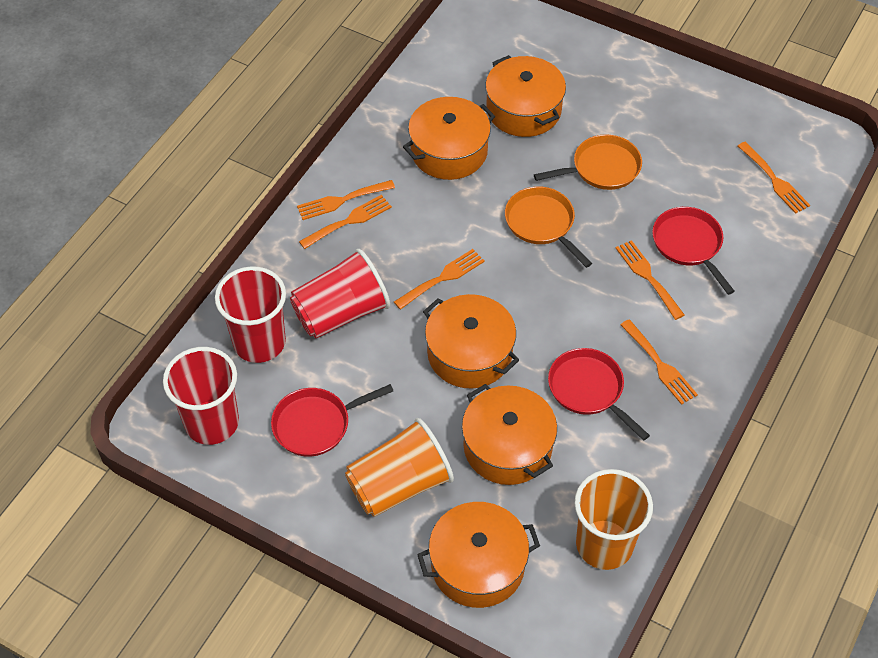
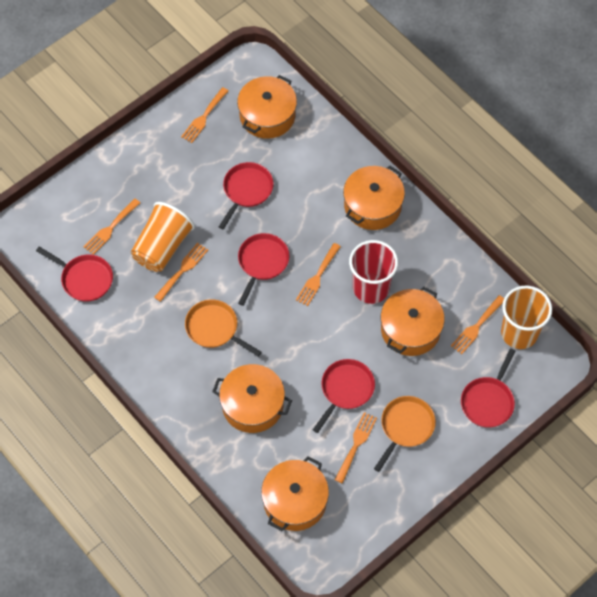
red cup: 3 -> 1
red pan: 3 -> 5

